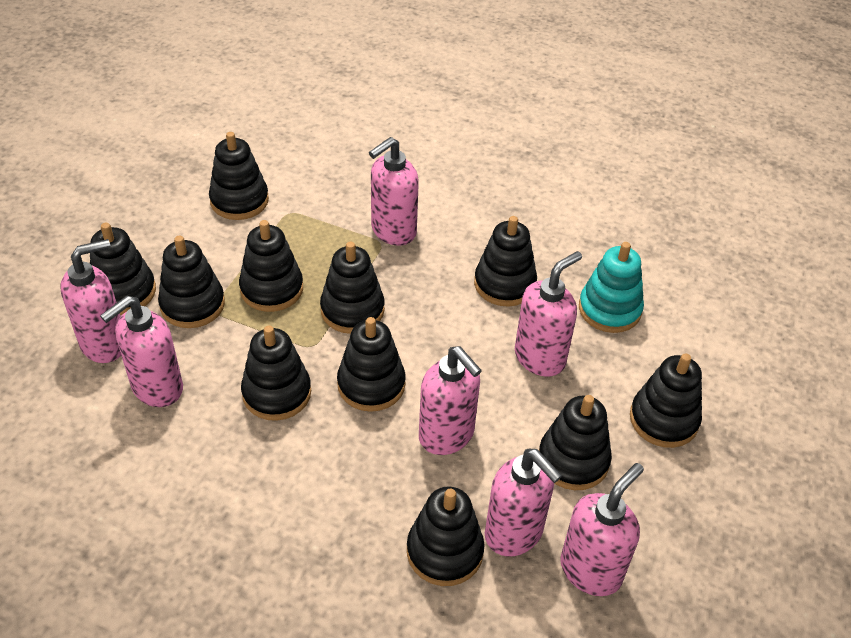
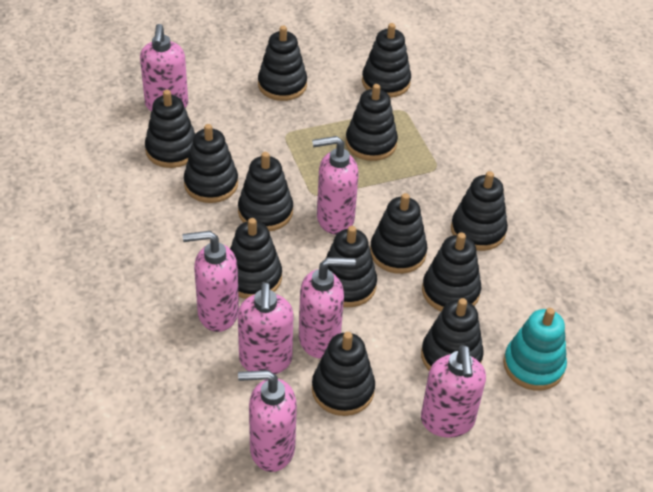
black stacking toy: 11 -> 13

